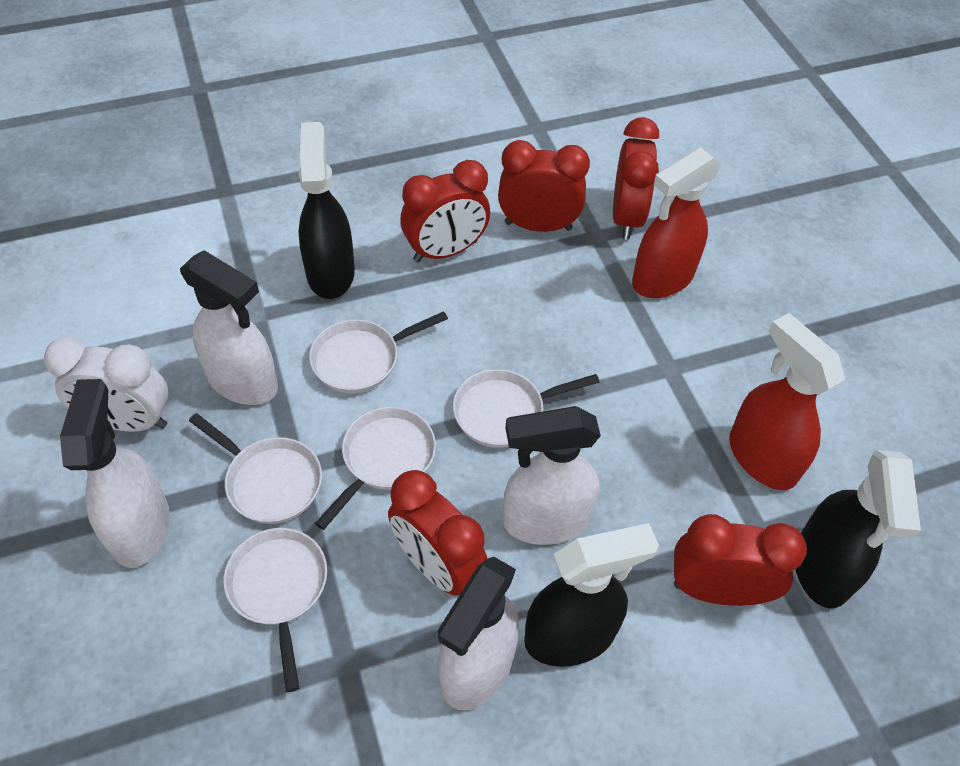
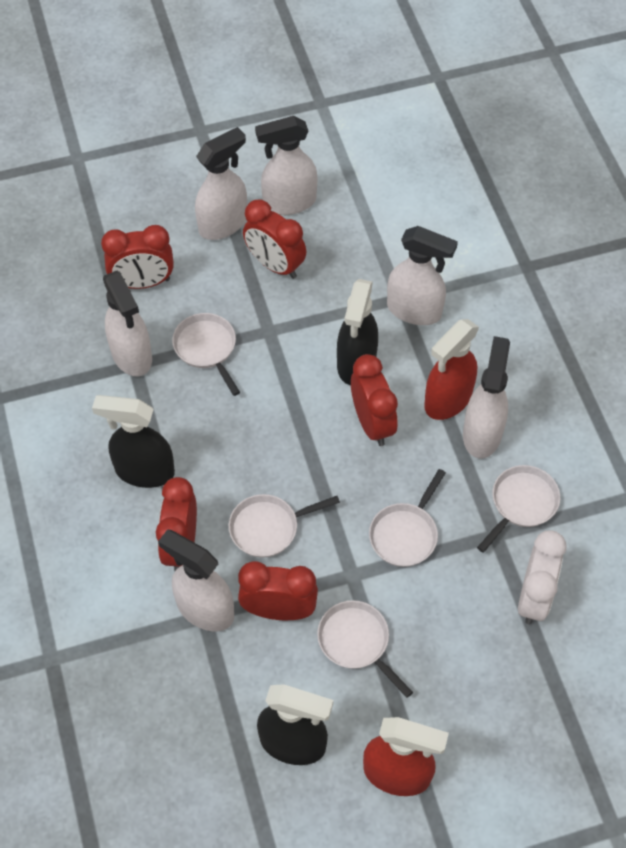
white spray bottle: 4 -> 6

